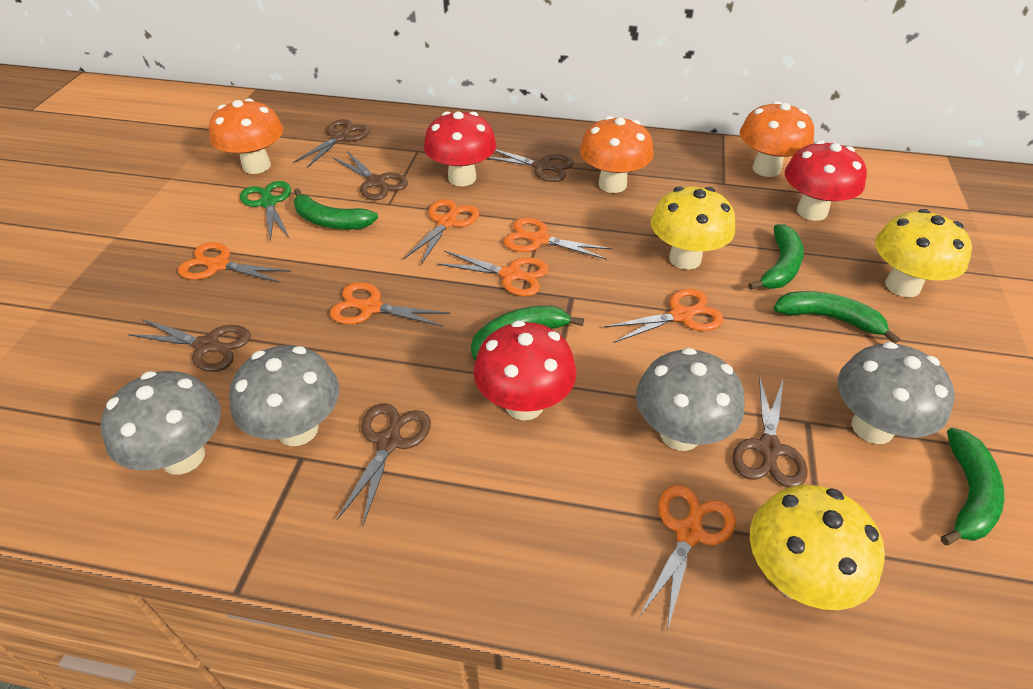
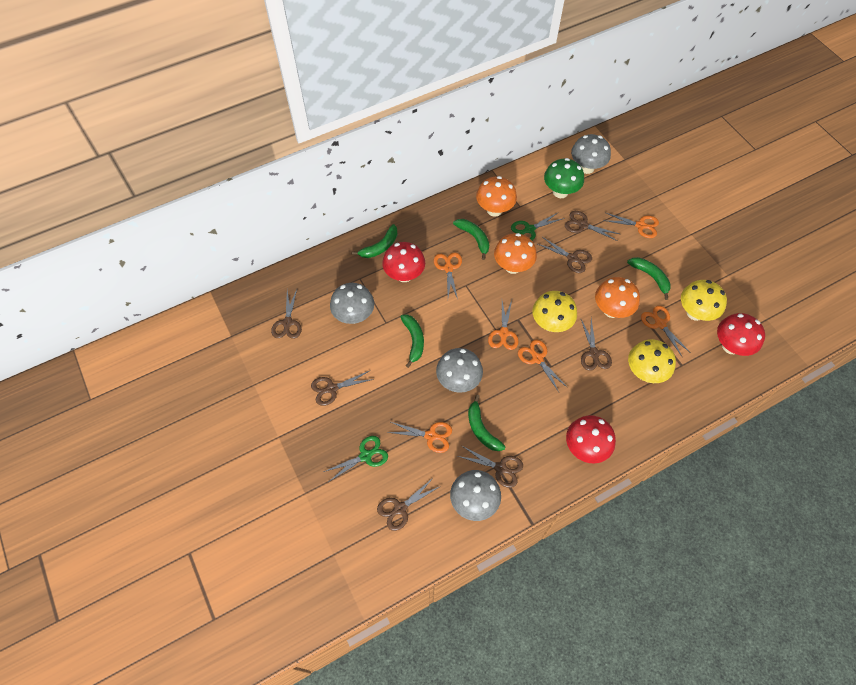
brown scissors: 6 -> 7
green mushroom: 0 -> 1
green scissors: 1 -> 2
orange scissors: 7 -> 6

